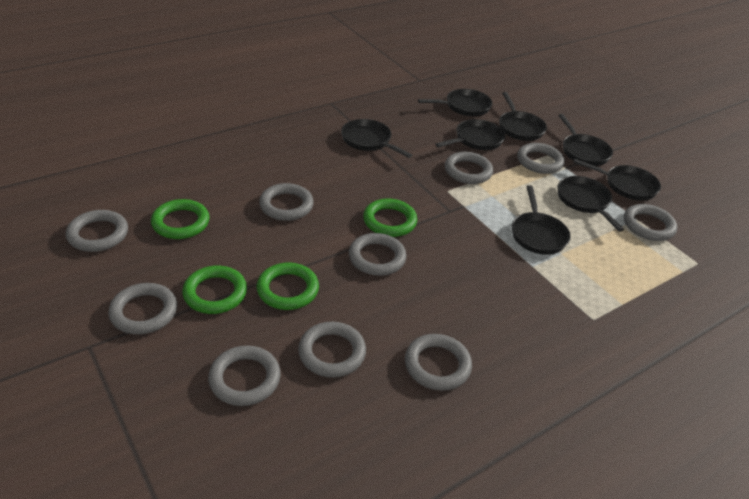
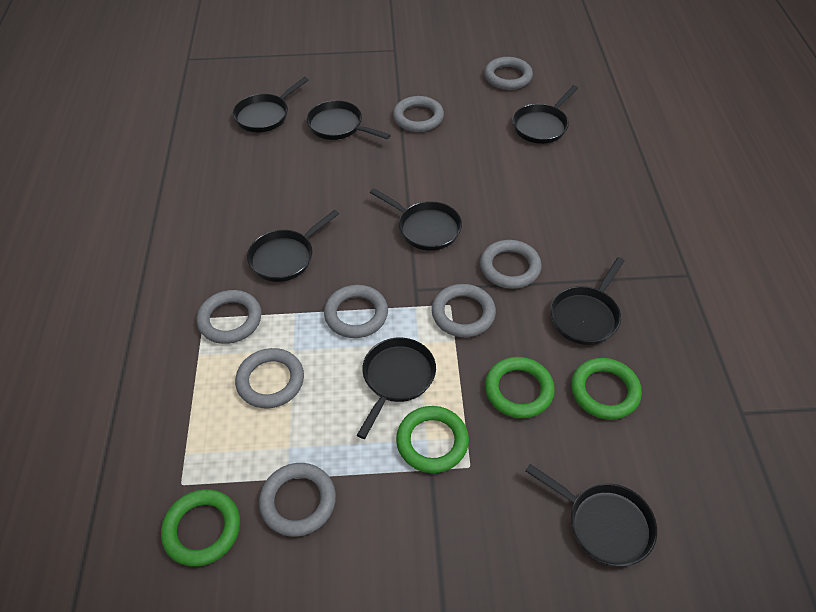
grey ring: 10 -> 8

